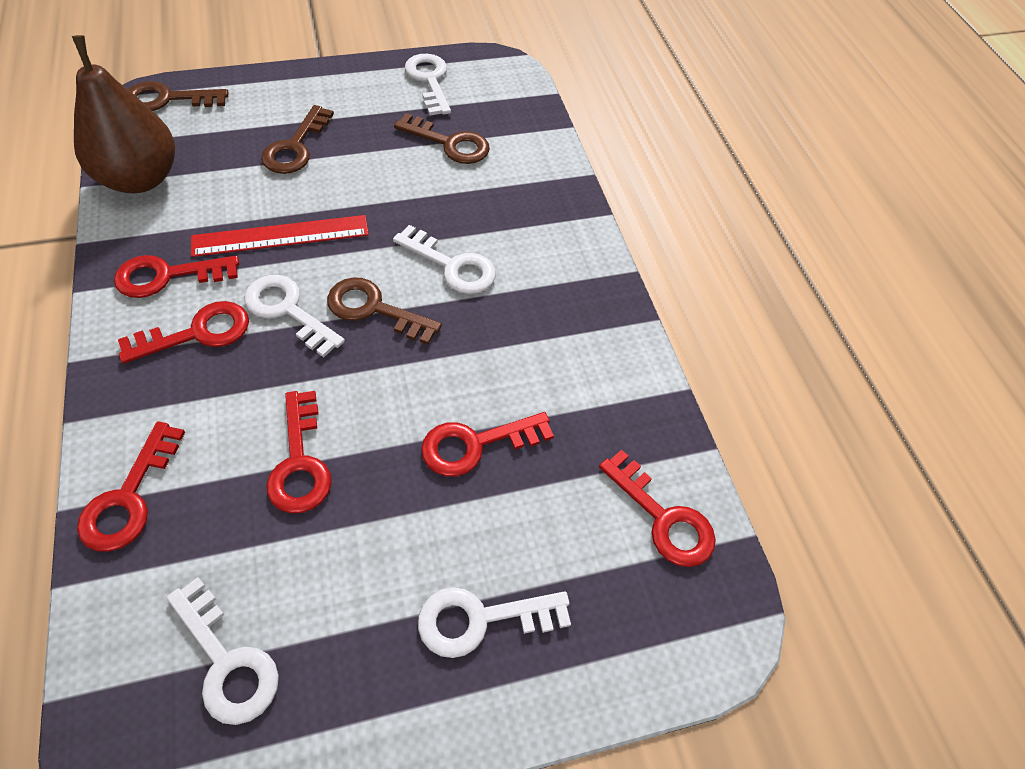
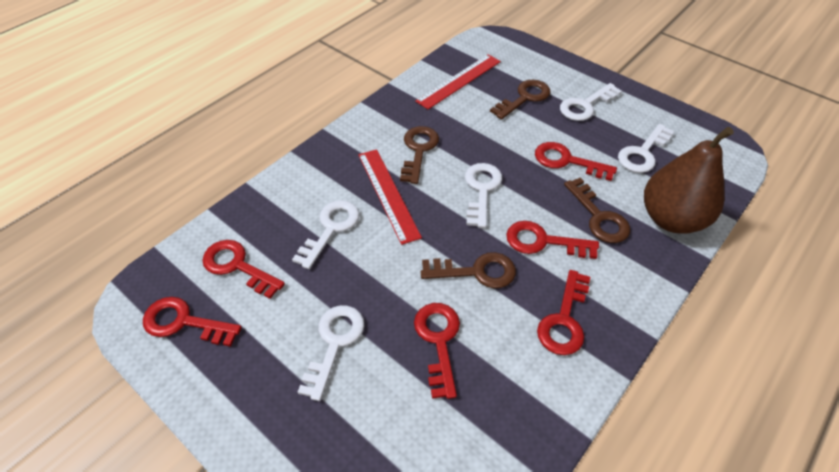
red ruler: 1 -> 2

